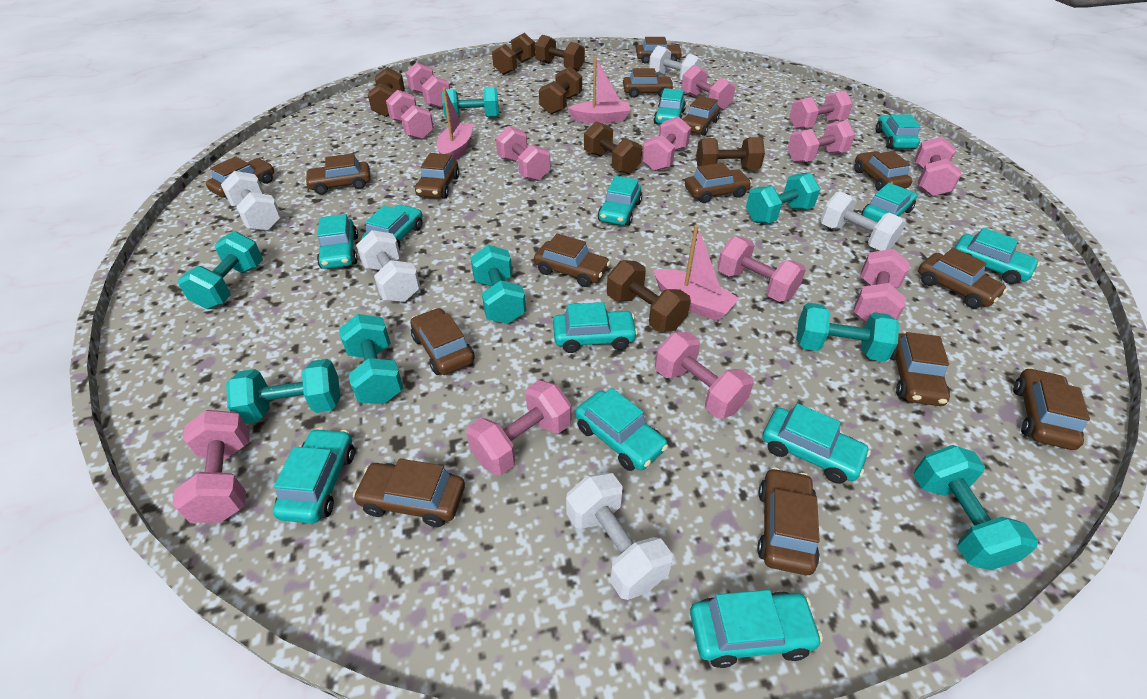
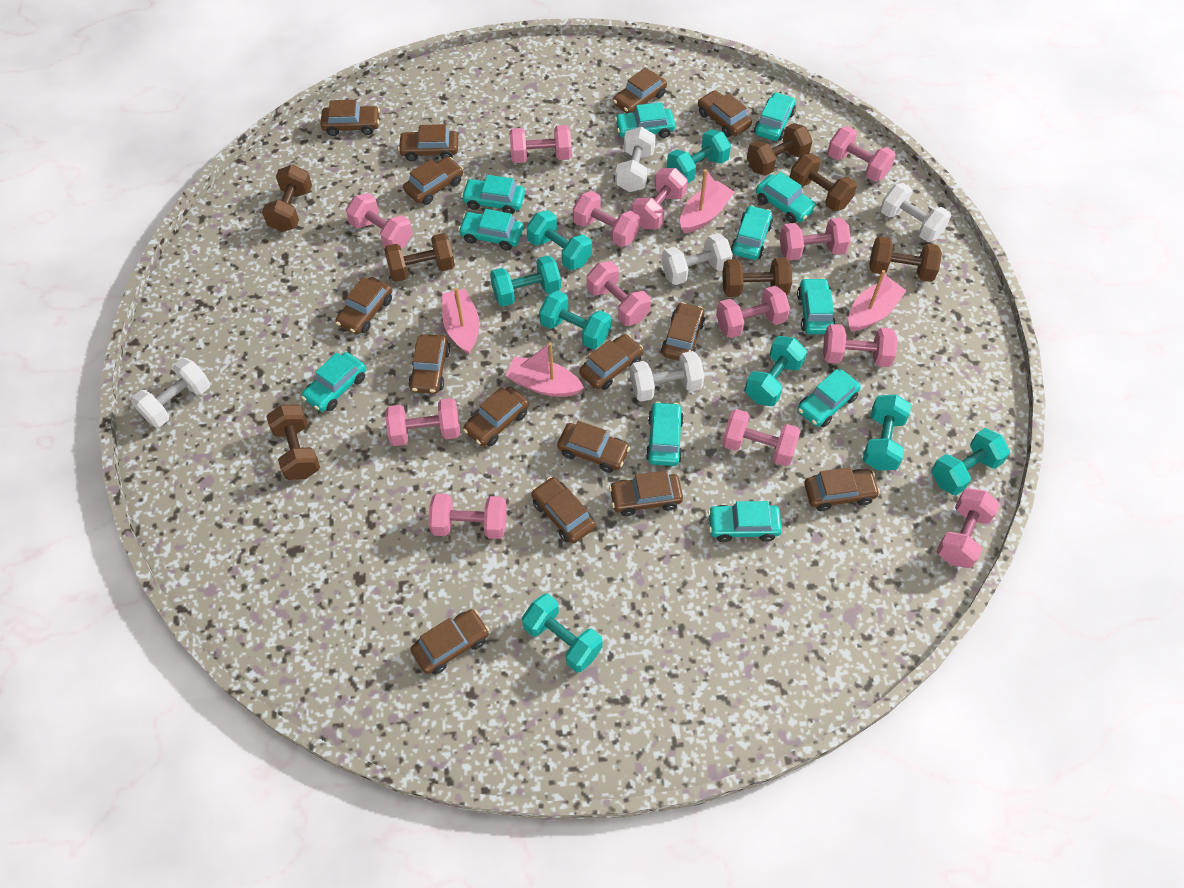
pink boat: 3 -> 4
turquoise car: 12 -> 11

